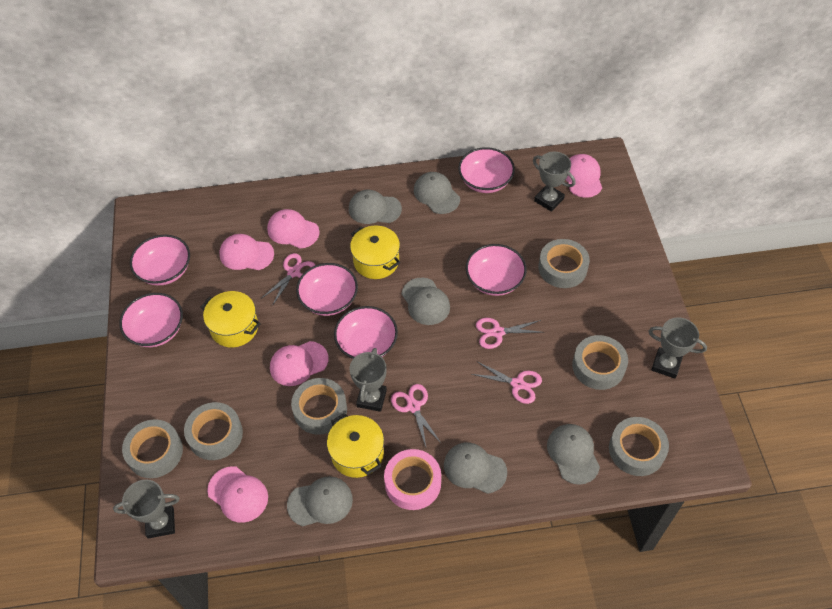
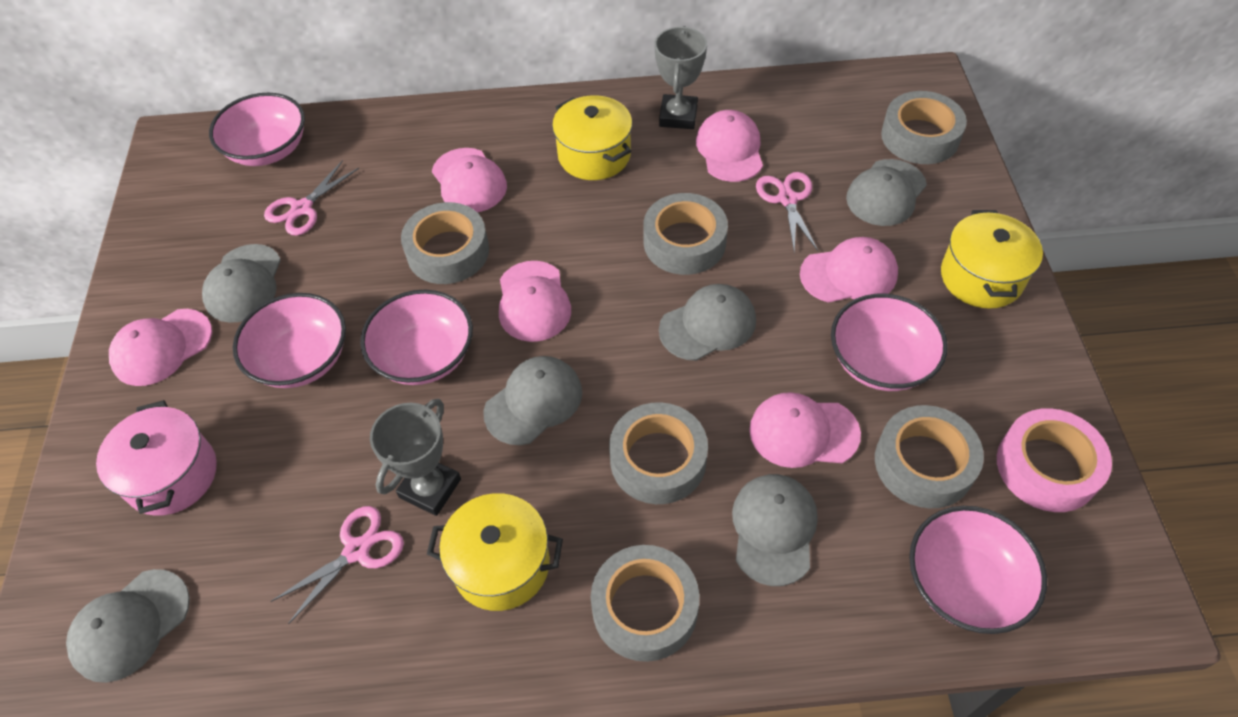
grey trophy: 4 -> 2
pink bowl: 6 -> 5
pink cap: 5 -> 6
pink pot: 0 -> 1
pink scissors: 4 -> 3

